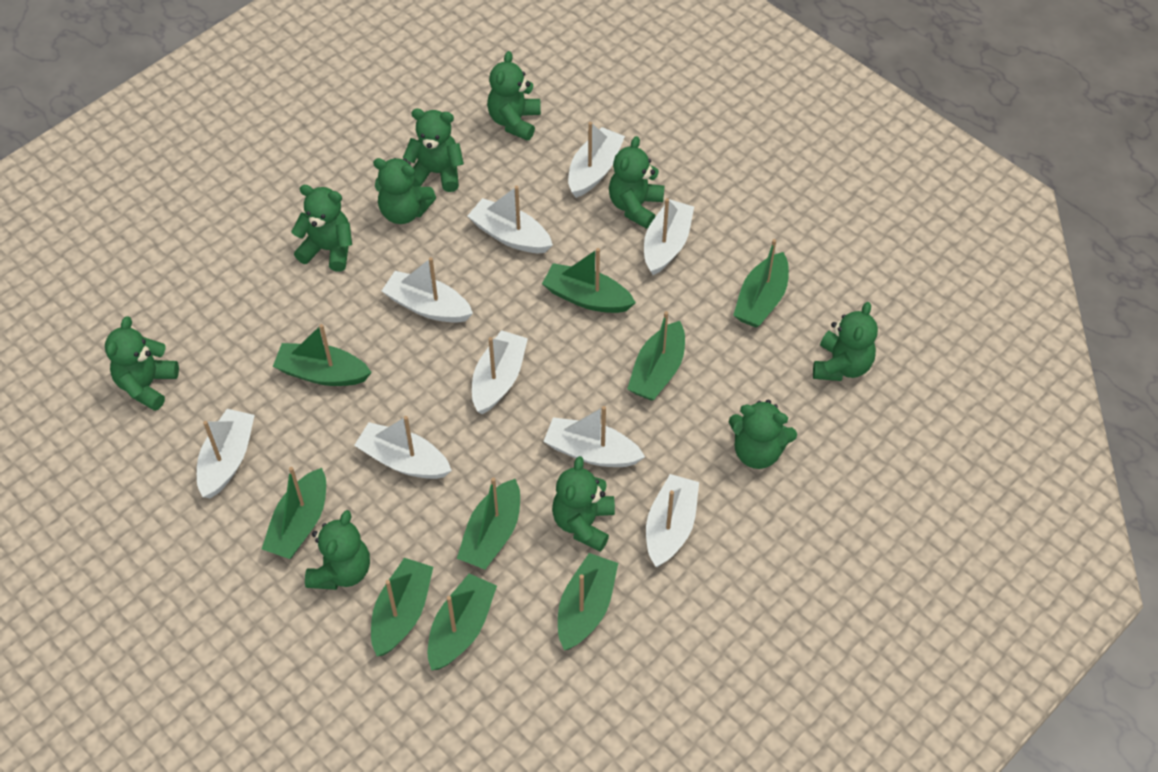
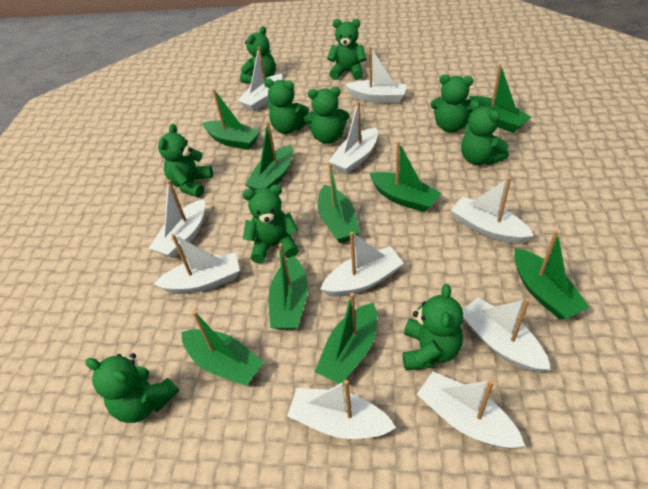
white boat: 9 -> 10

